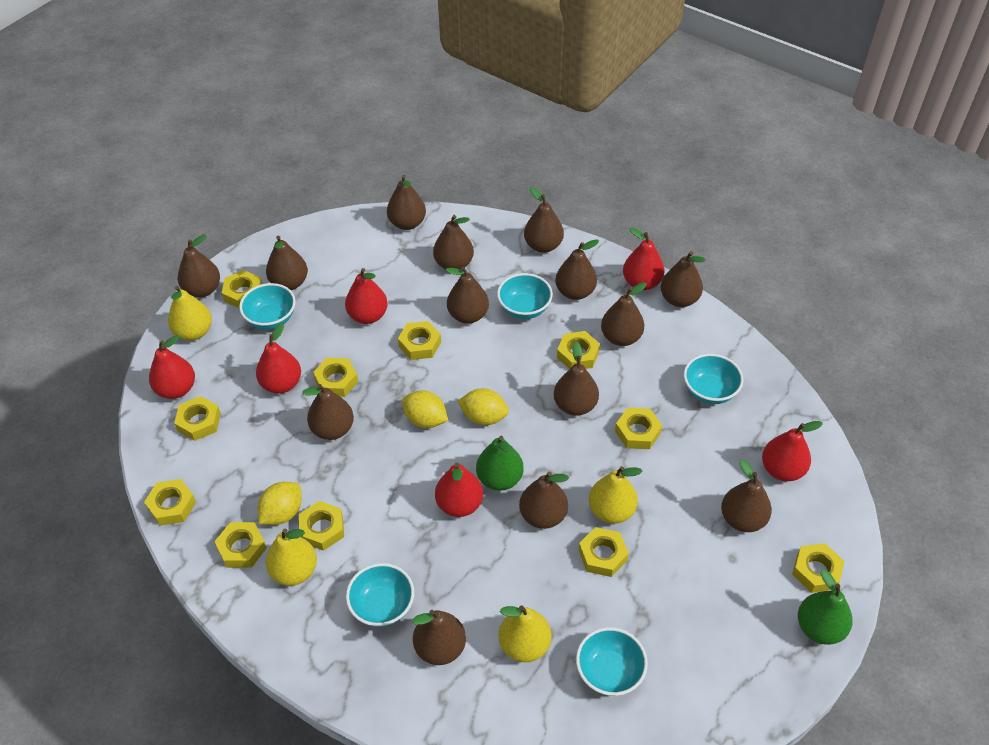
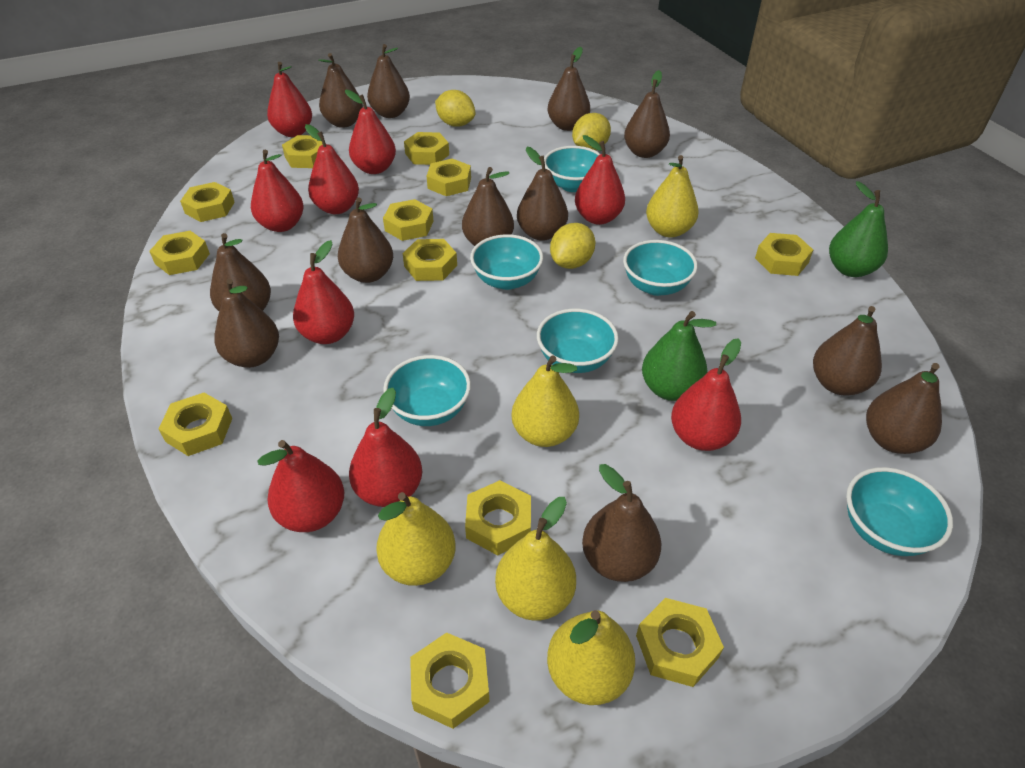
brown pear: 14 -> 12
red pear: 6 -> 9
turquoise bowl: 5 -> 6
yellow nut: 11 -> 12
yellow pear: 4 -> 5

